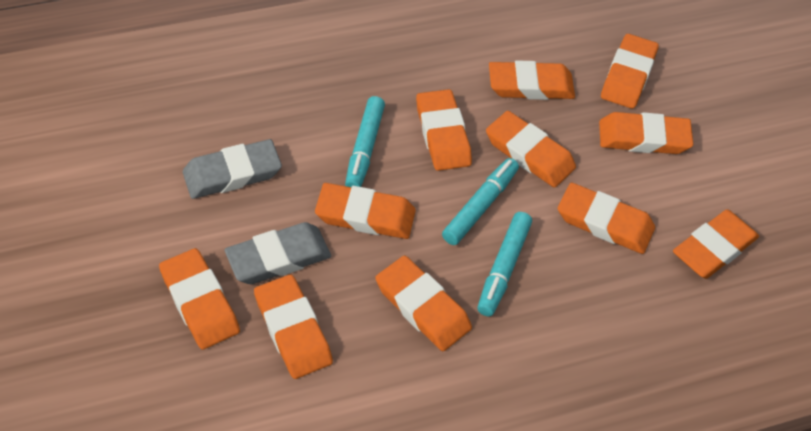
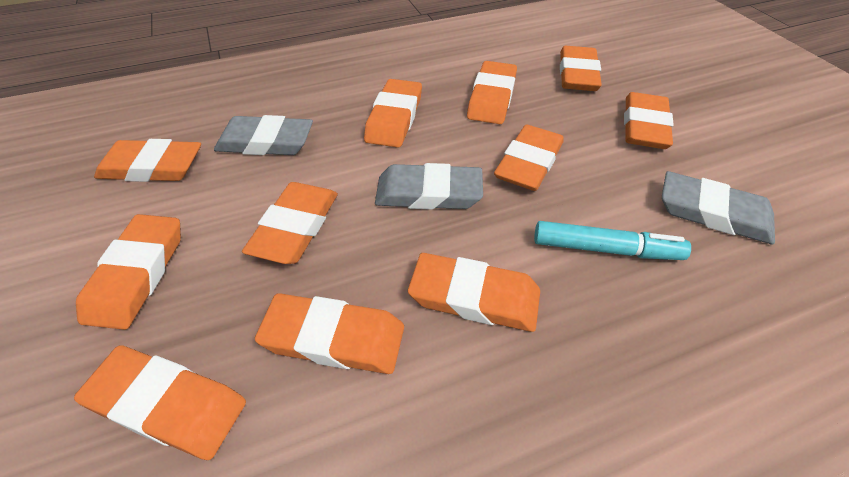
grey eraser: 2 -> 3
turquoise marker: 3 -> 1

